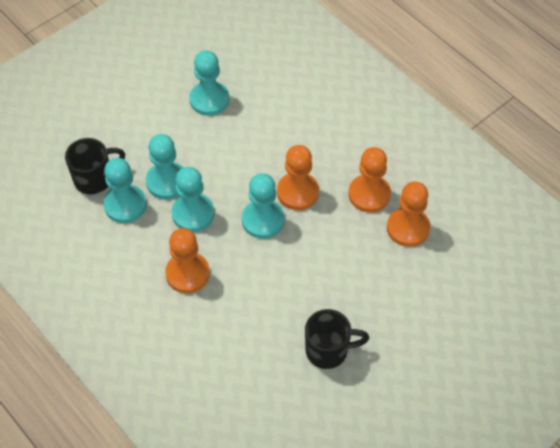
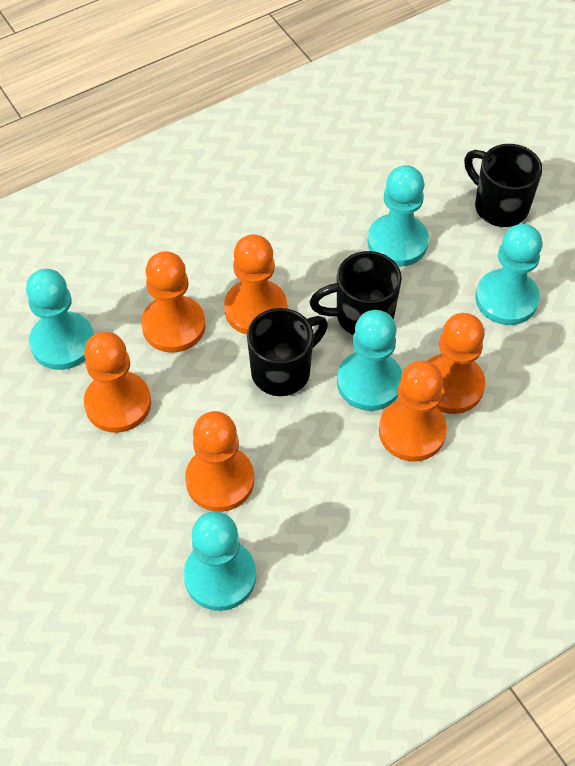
black mug: 2 -> 3
orange pawn: 4 -> 6

